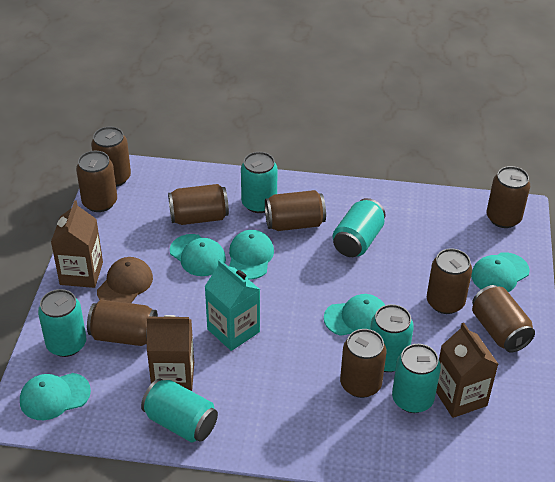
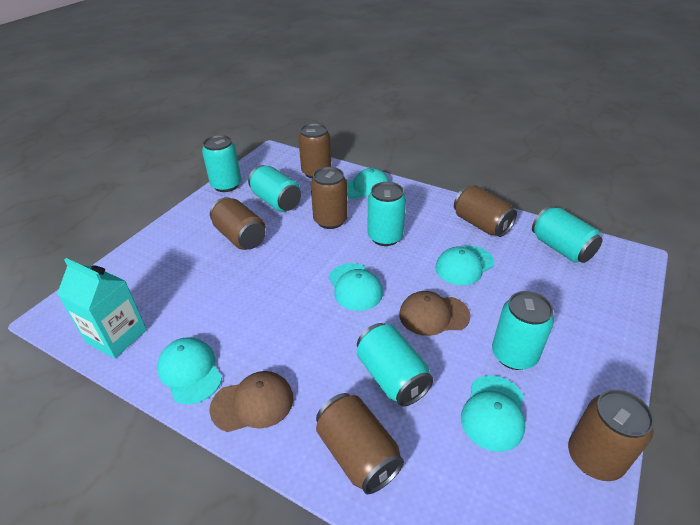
brown can: 9 -> 6
brown cap: 1 -> 2
brown carton: 3 -> 0

